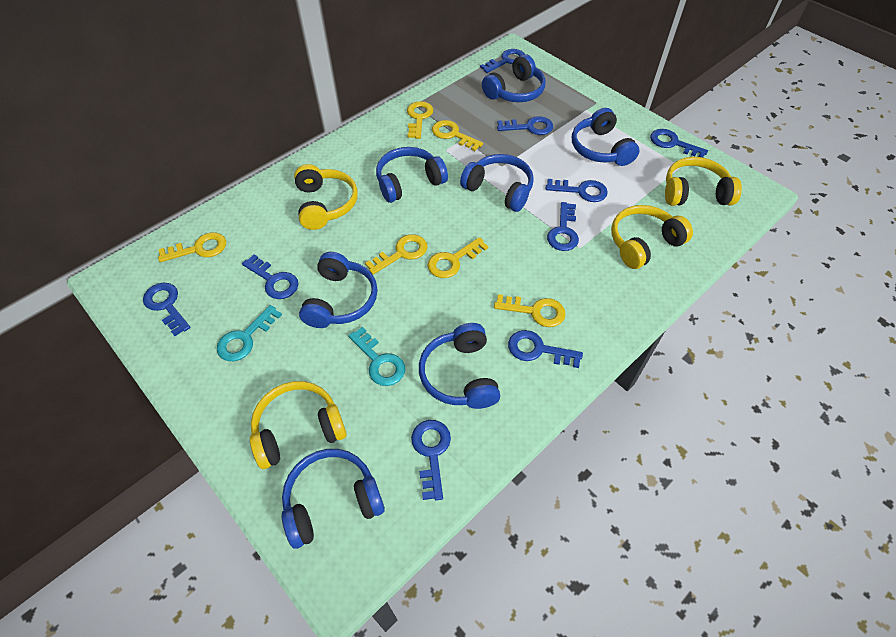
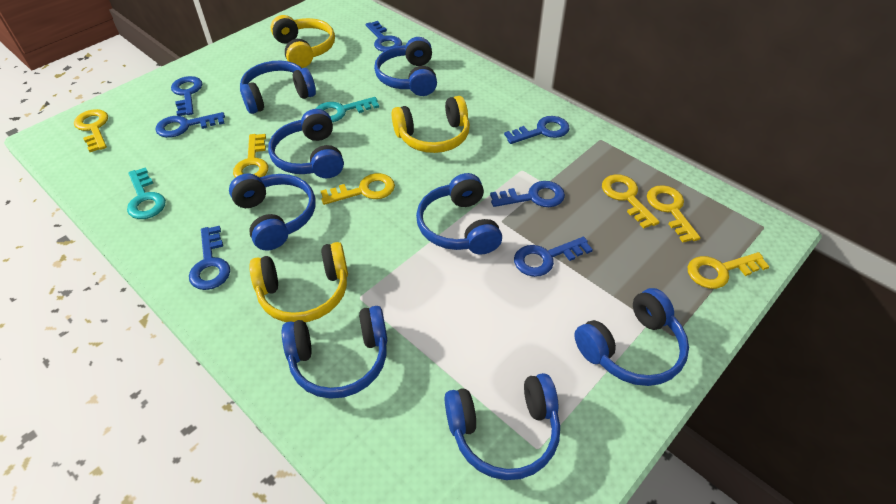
blue headphones: 7 -> 8
blue key: 9 -> 7
yellow headphones: 4 -> 3

